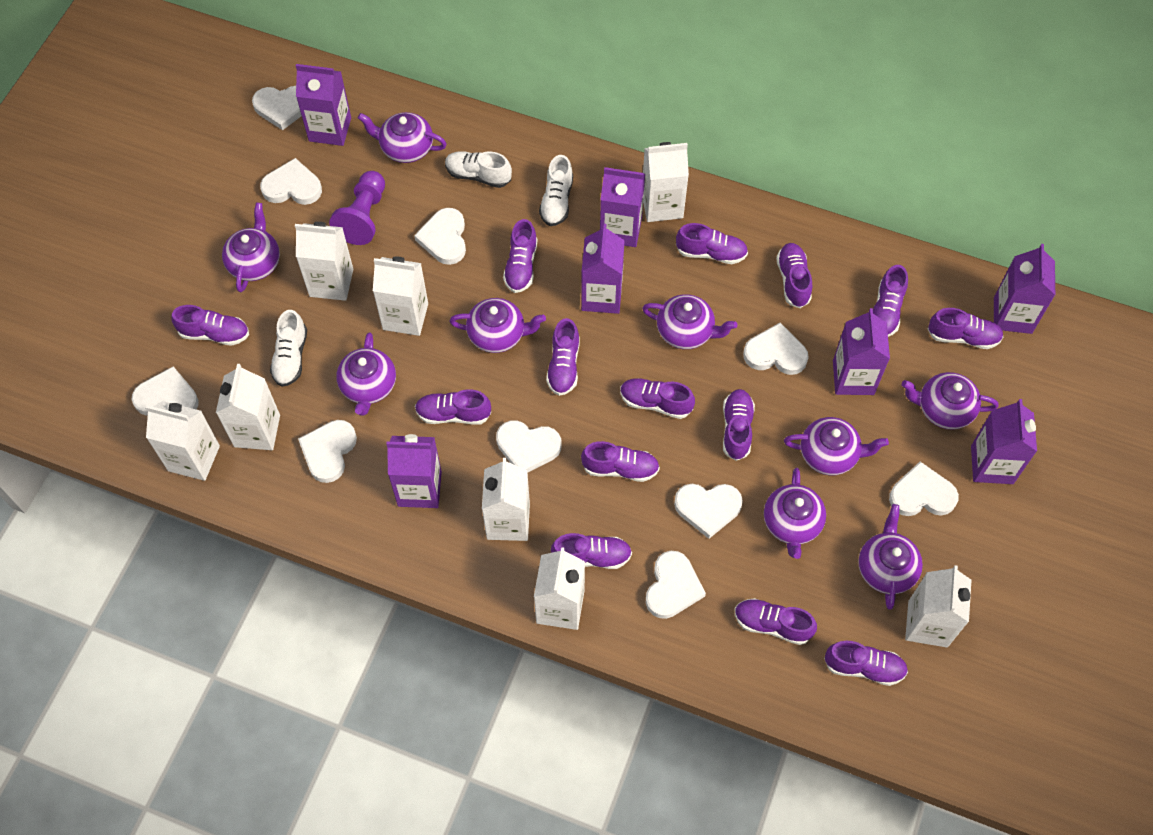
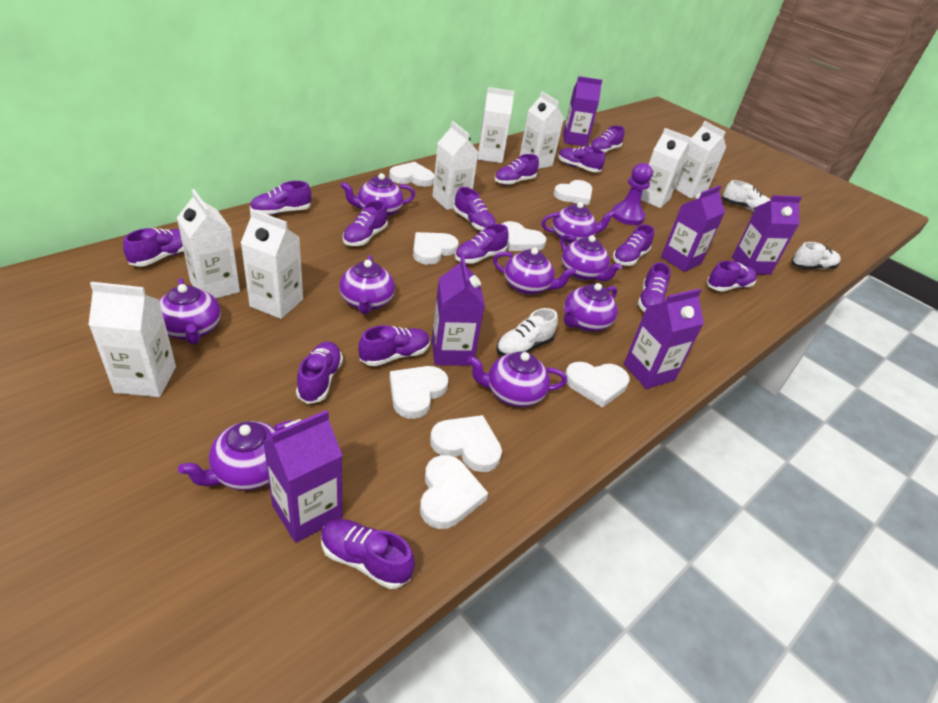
purple carton: 7 -> 6
white heart: 10 -> 8

